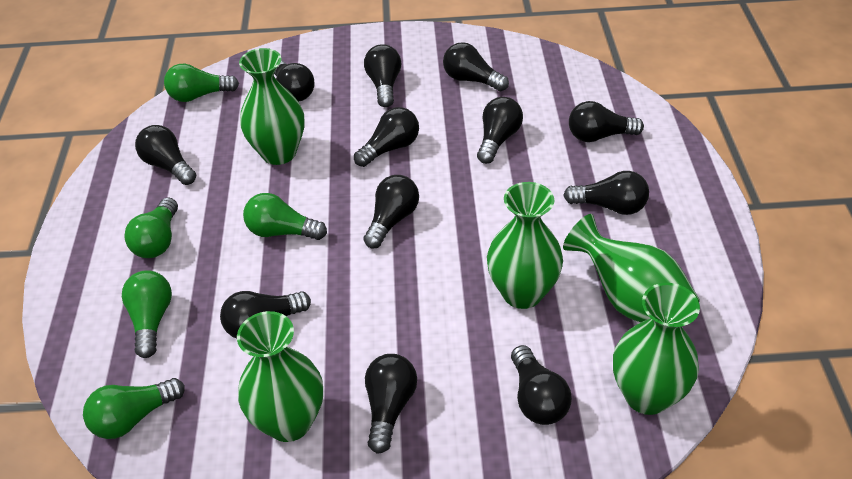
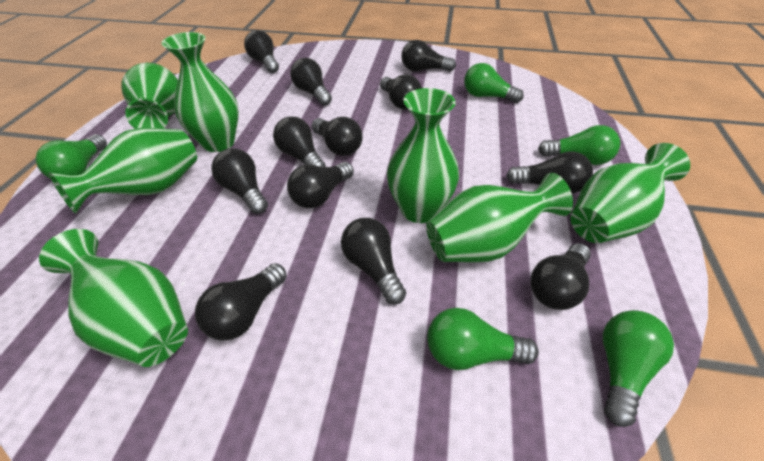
green vase: 5 -> 7

